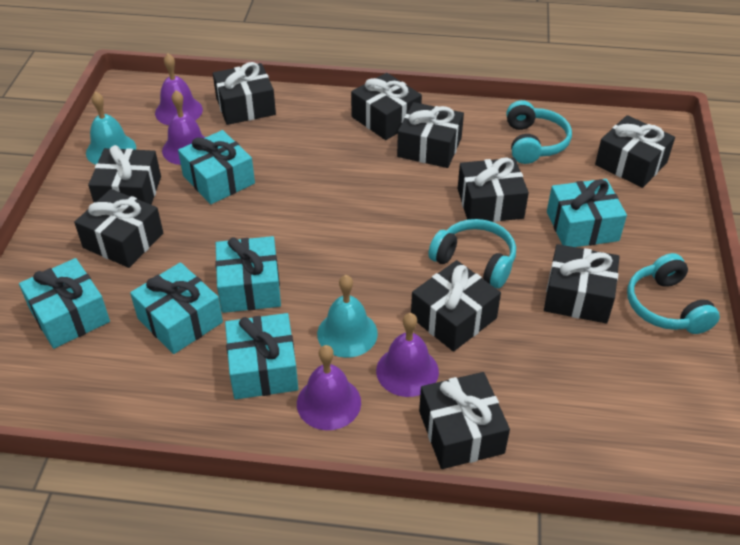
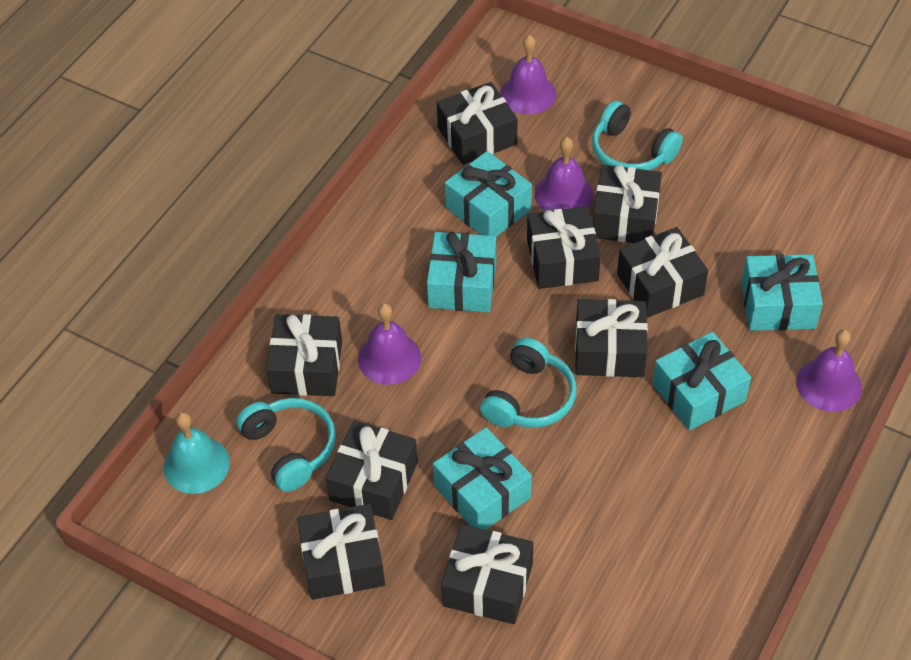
black gift: 10 -> 9
turquoise bell: 2 -> 1
turquoise gift: 6 -> 5

